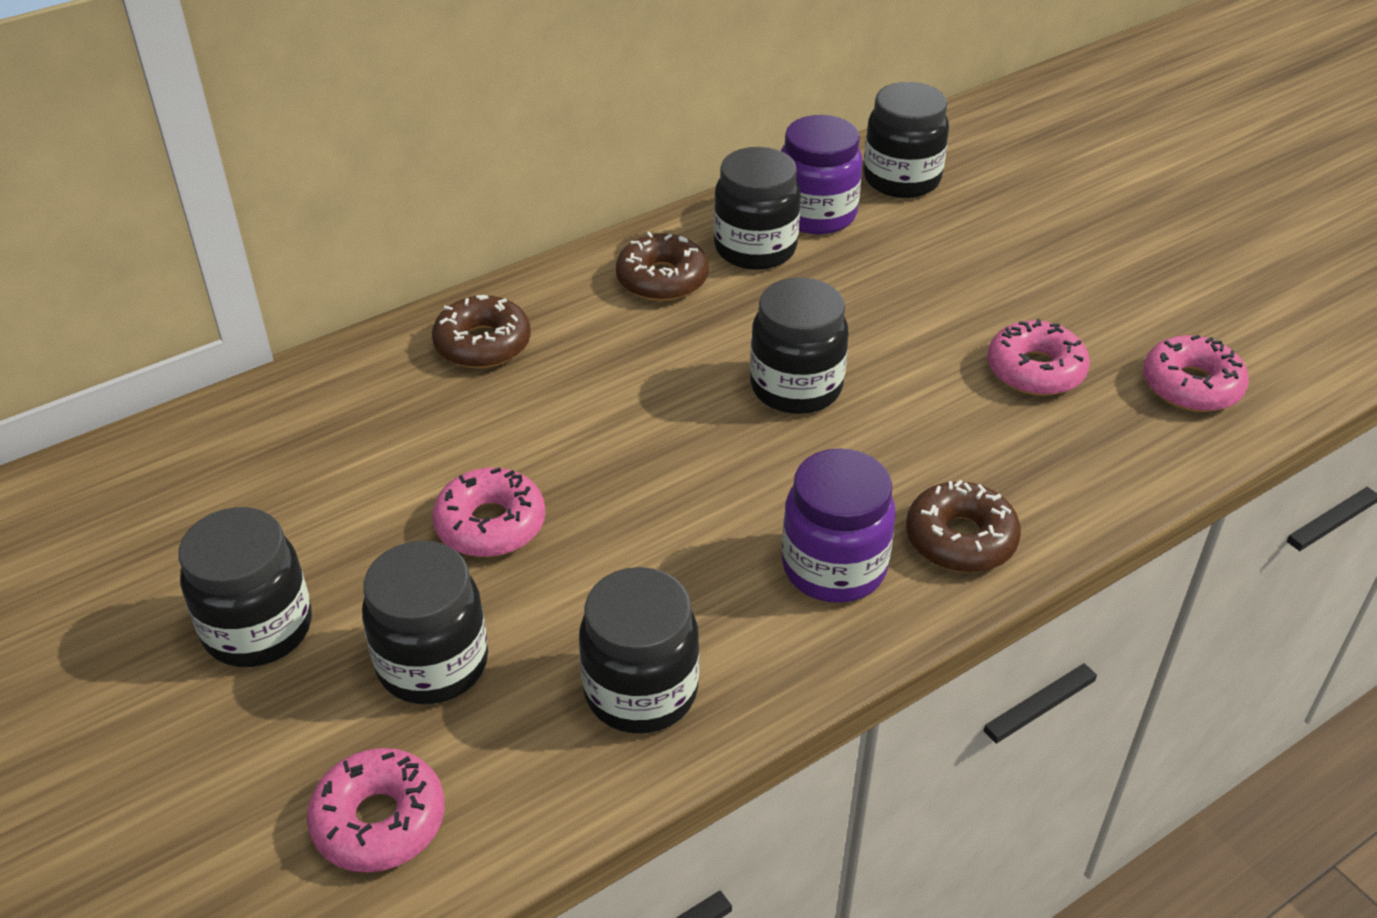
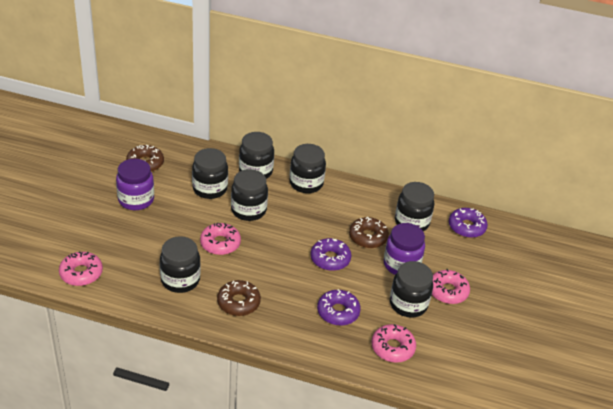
black jar: 6 -> 7
purple donut: 0 -> 3

